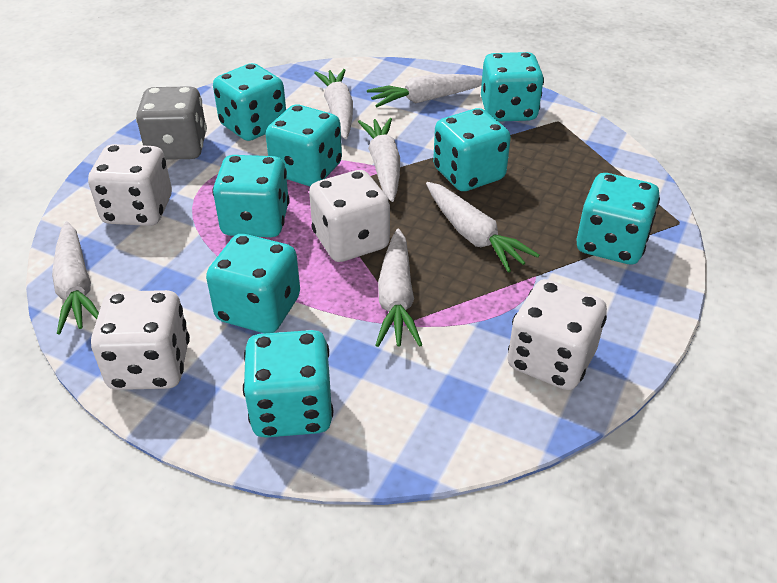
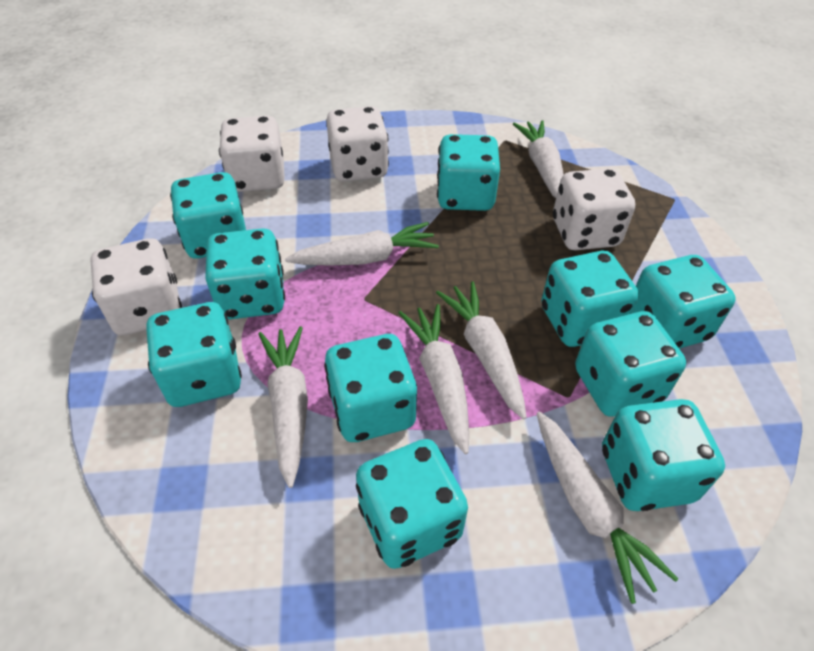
grey dice: 1 -> 0
turquoise dice: 8 -> 10

